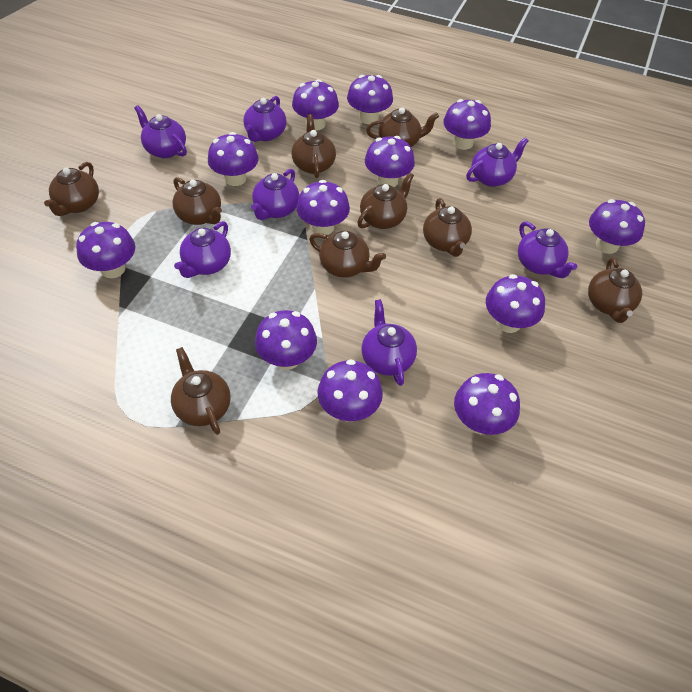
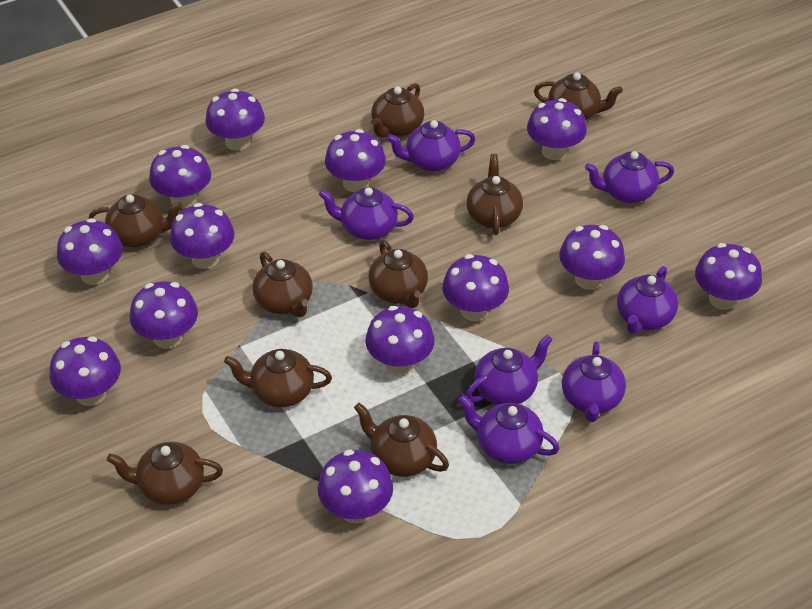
purple mushroom: 12 -> 13

